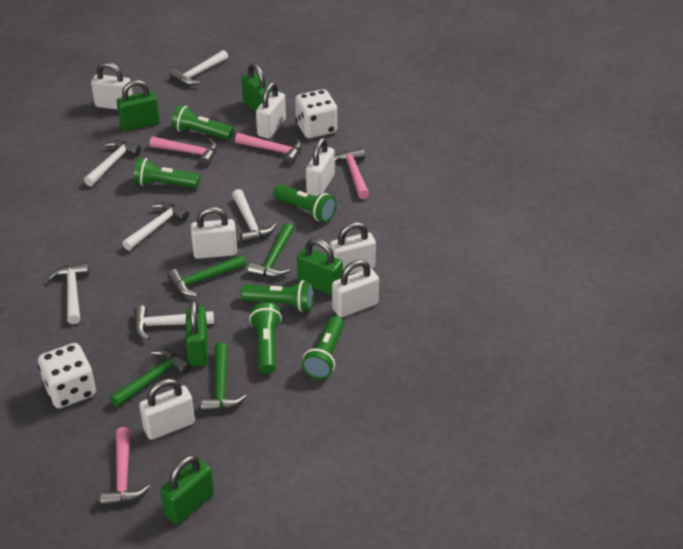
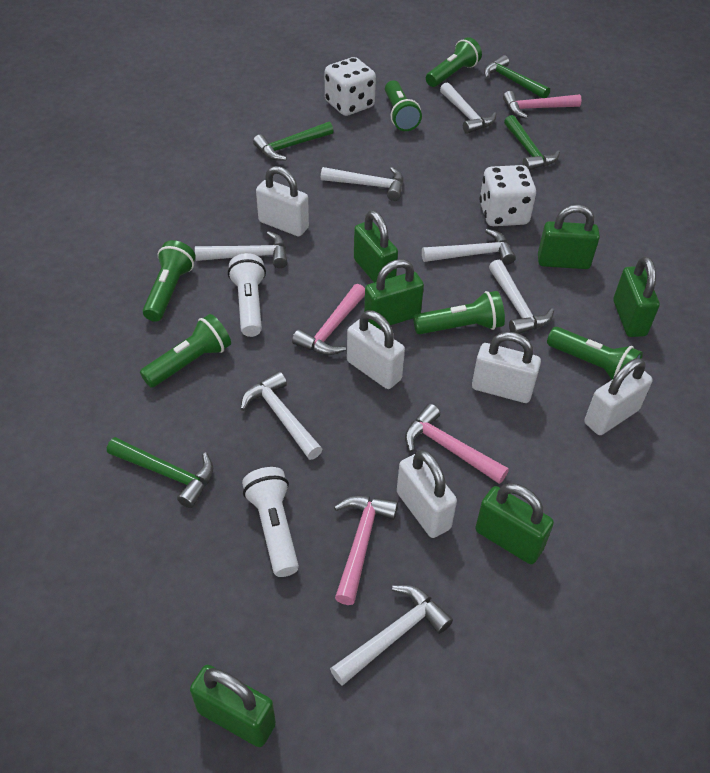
green padlock: 5 -> 6
white flashlight: 0 -> 2
white hammer: 6 -> 7
white padlock: 7 -> 5

